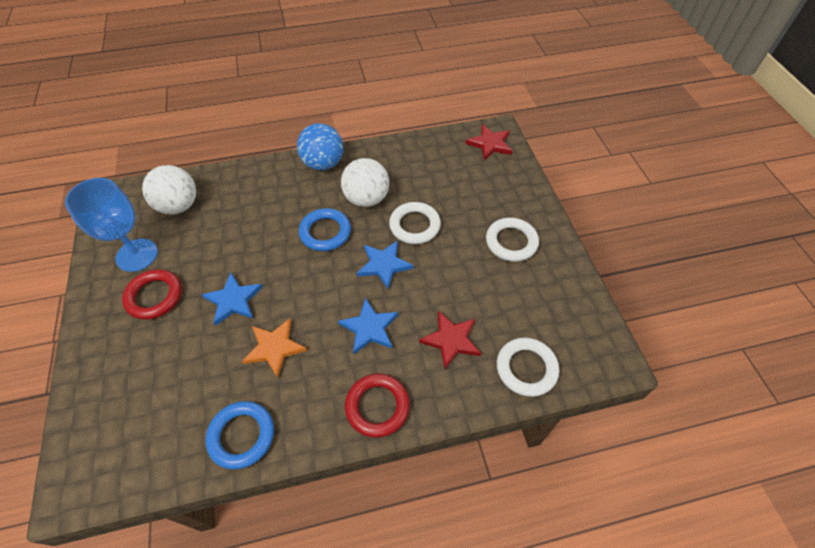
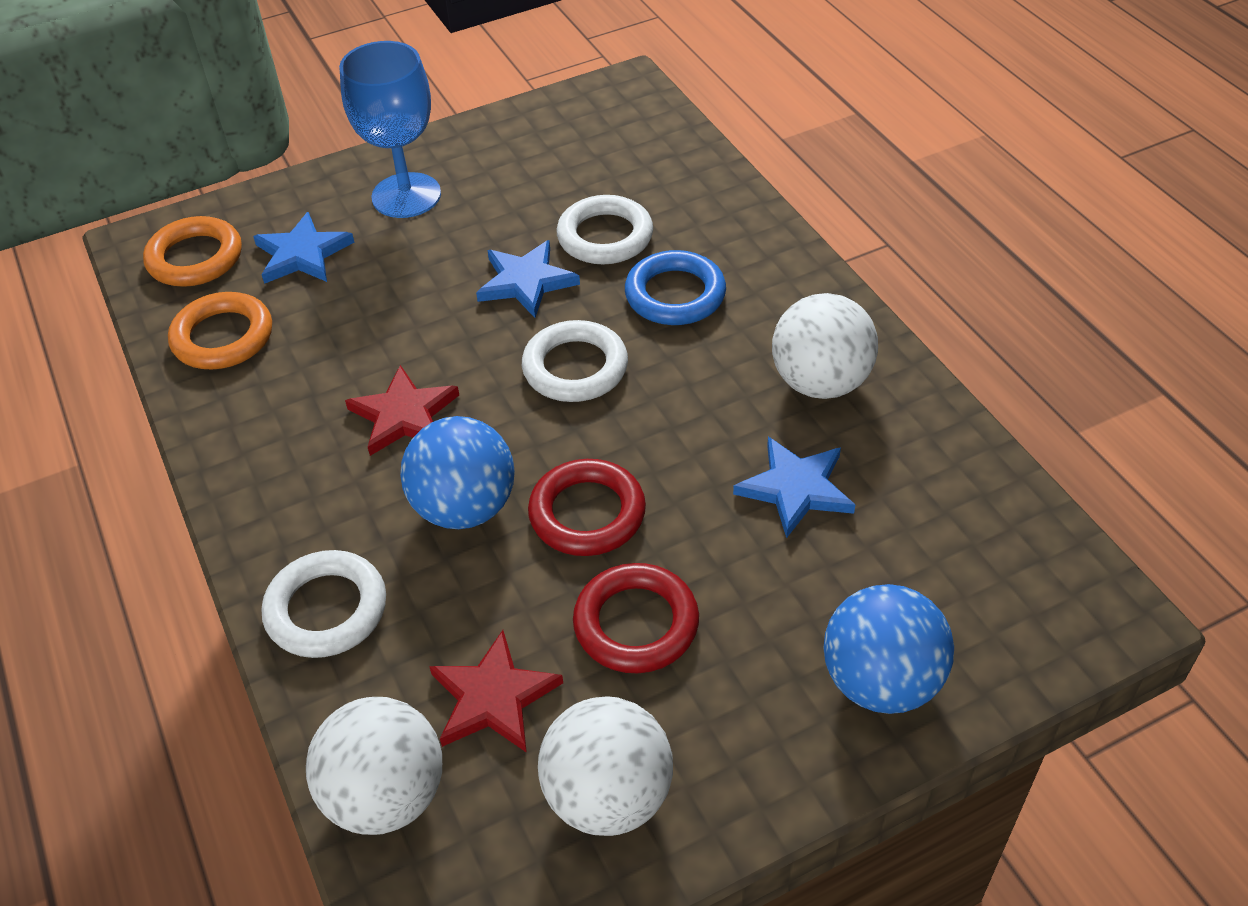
blue ball: 1 -> 2
blue ring: 2 -> 1
orange ring: 0 -> 2
orange star: 1 -> 0
white ball: 2 -> 3

